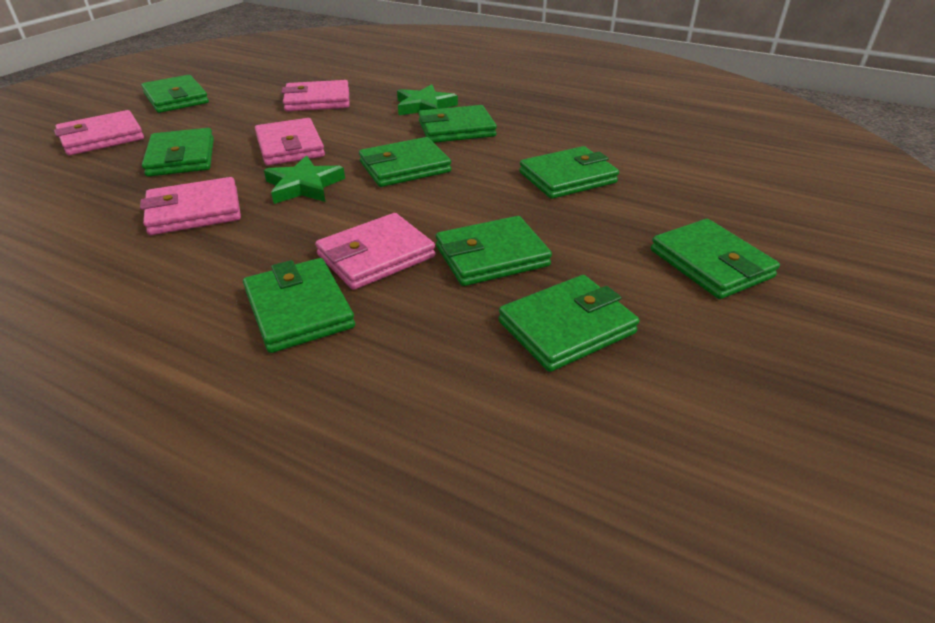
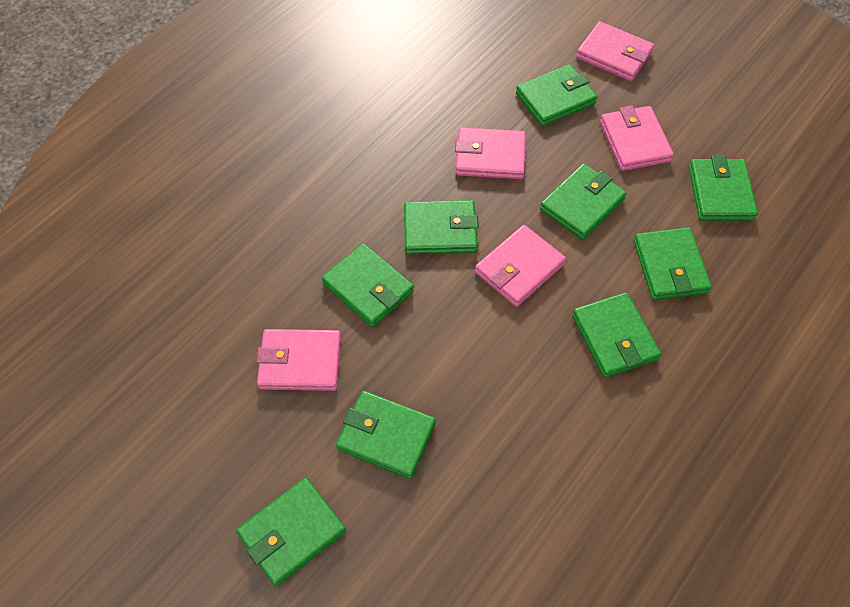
green star: 2 -> 0

